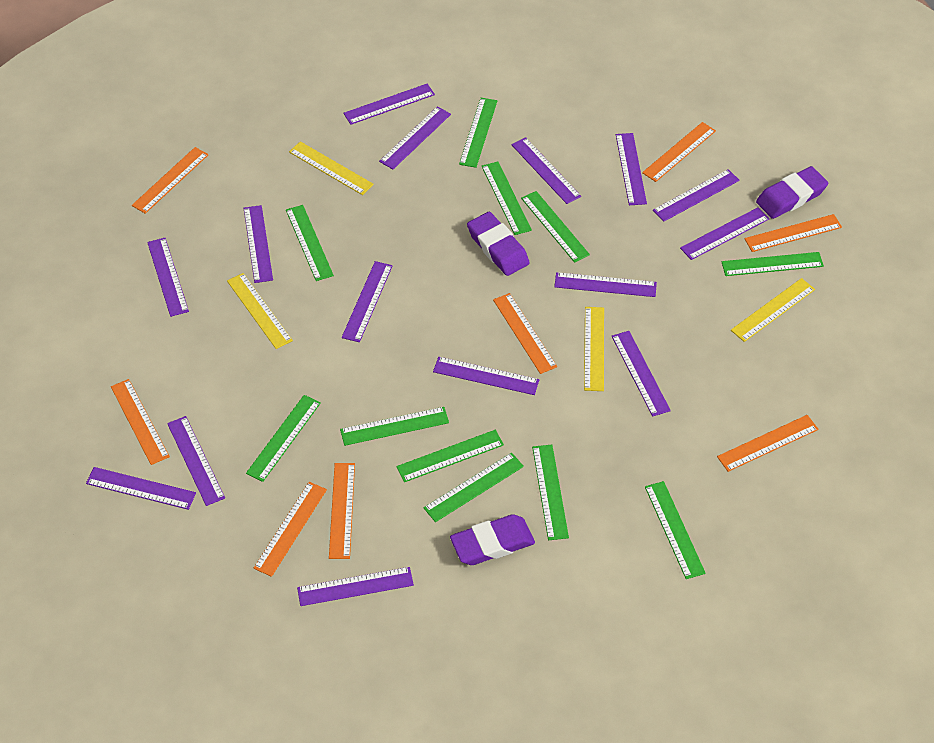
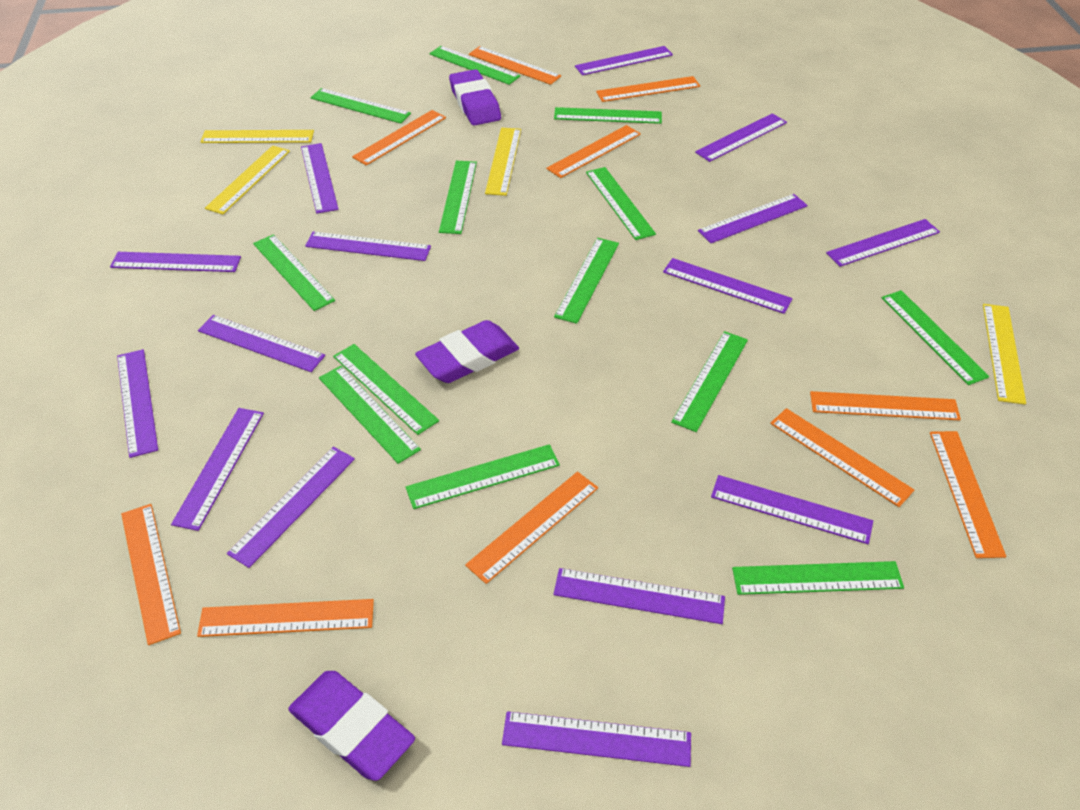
green ruler: 11 -> 13
orange ruler: 8 -> 10

